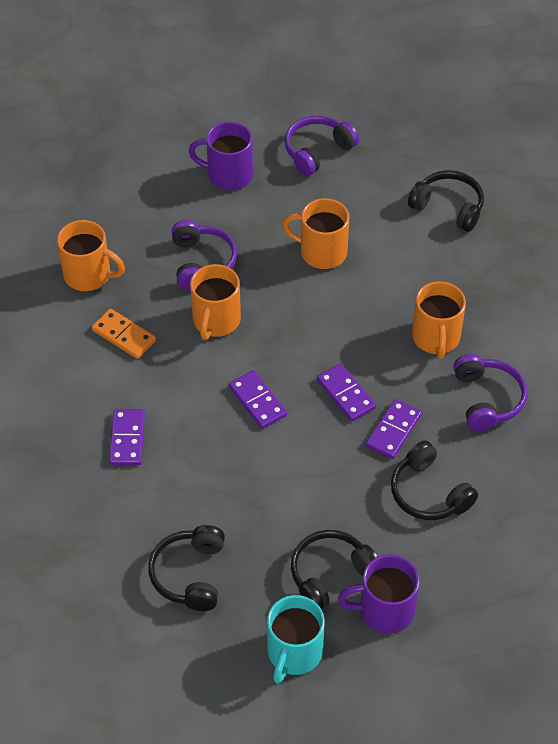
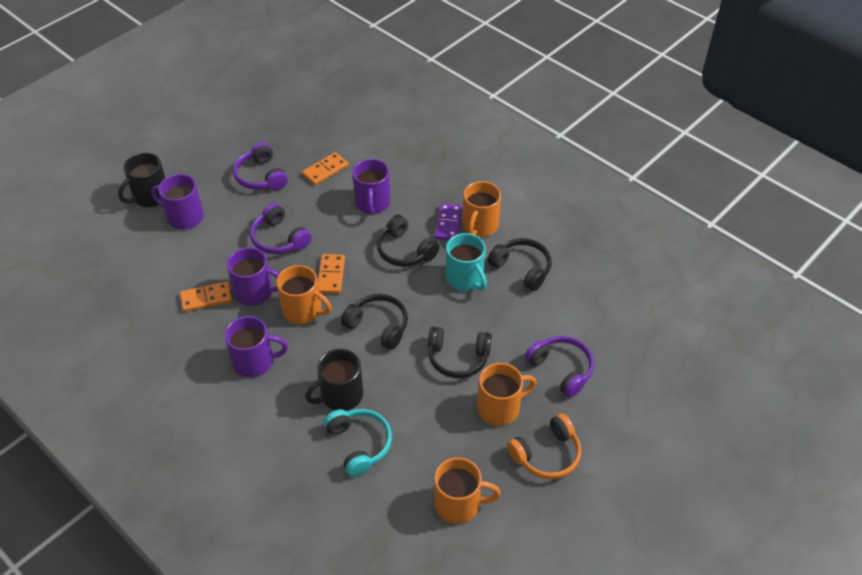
black mug: 0 -> 2
orange domino: 1 -> 3
orange headphones: 0 -> 1
purple domino: 4 -> 1
purple mug: 2 -> 4
turquoise headphones: 0 -> 1

